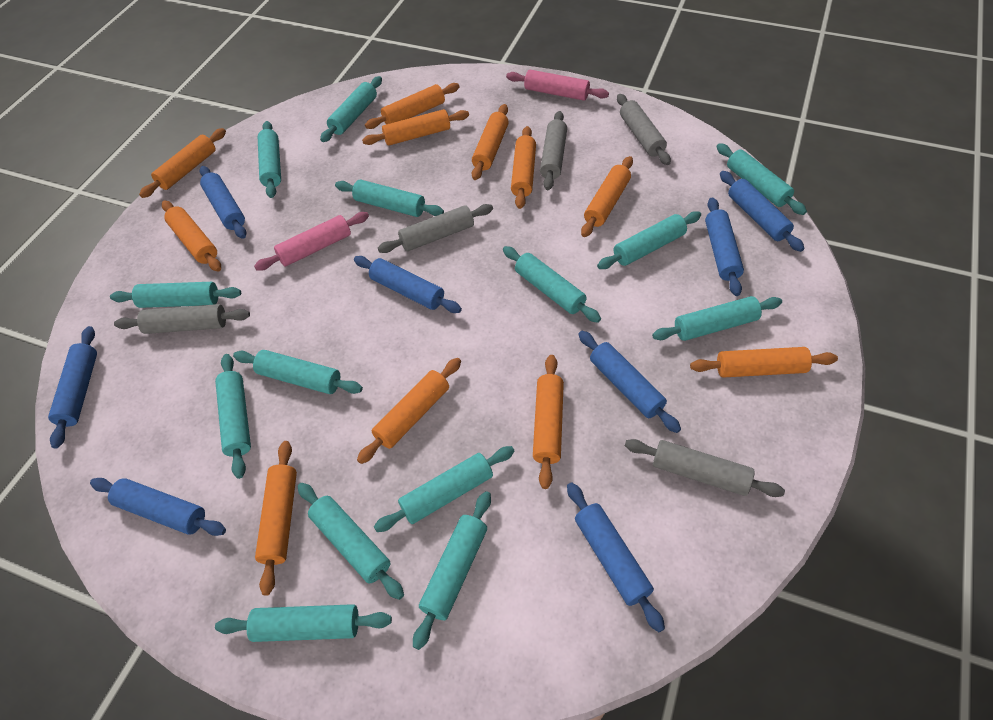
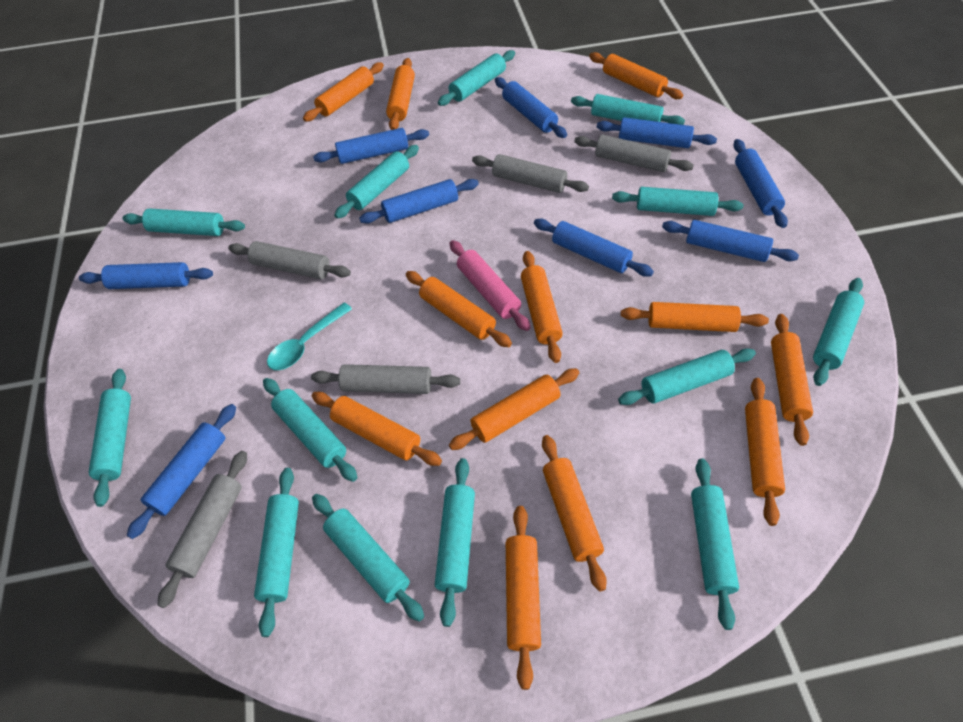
blue rolling pin: 8 -> 9
orange rolling pin: 11 -> 12
pink rolling pin: 2 -> 1
turquoise rolling pin: 14 -> 13
turquoise spoon: 0 -> 1

